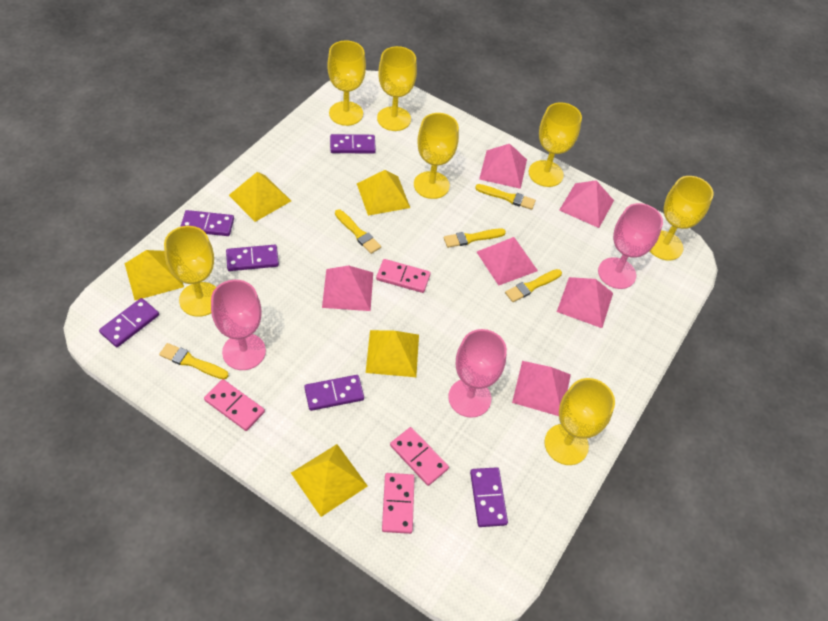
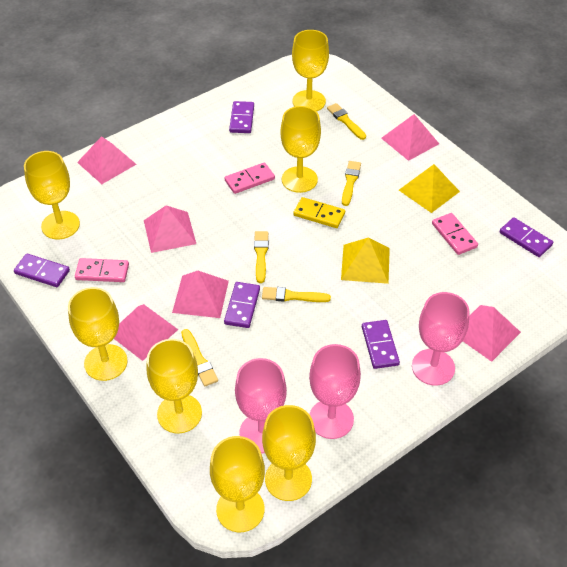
pink domino: 4 -> 3
purple domino: 6 -> 5
yellow domino: 0 -> 1
yellow pyramid: 5 -> 2

